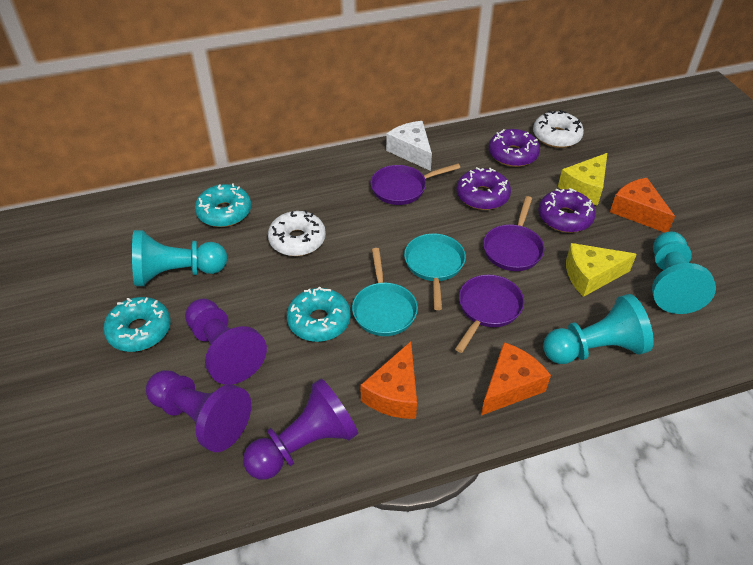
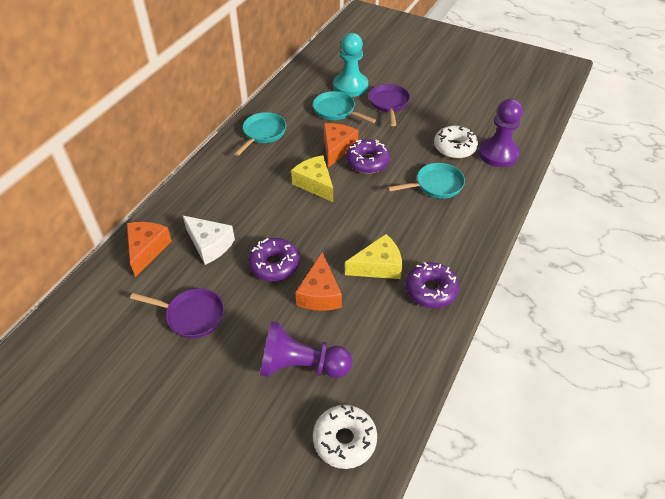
purple pan: 3 -> 2
purple pawn: 3 -> 2
turquoise donut: 3 -> 0
turquoise pan: 2 -> 3
turquoise pawn: 3 -> 1

